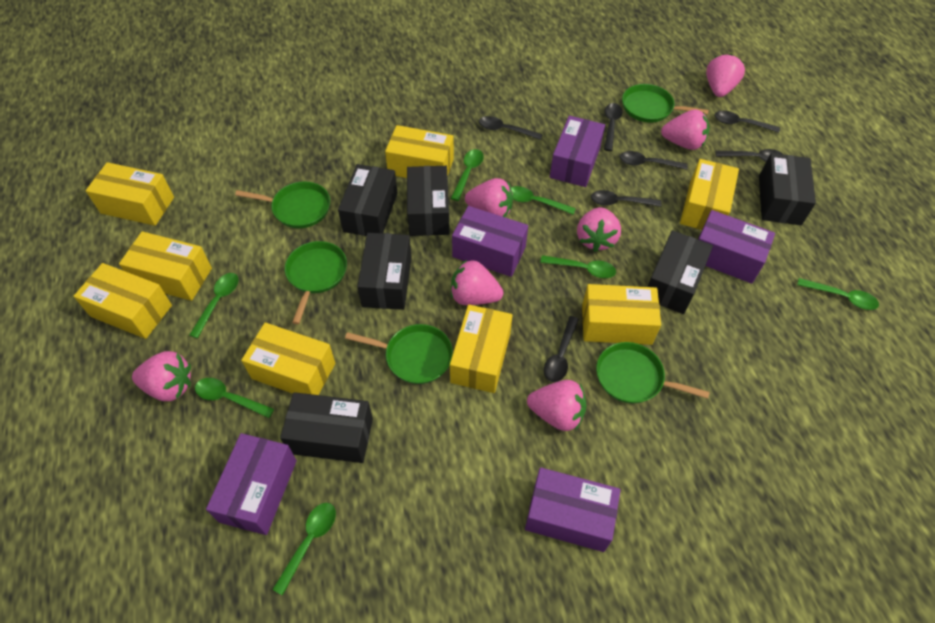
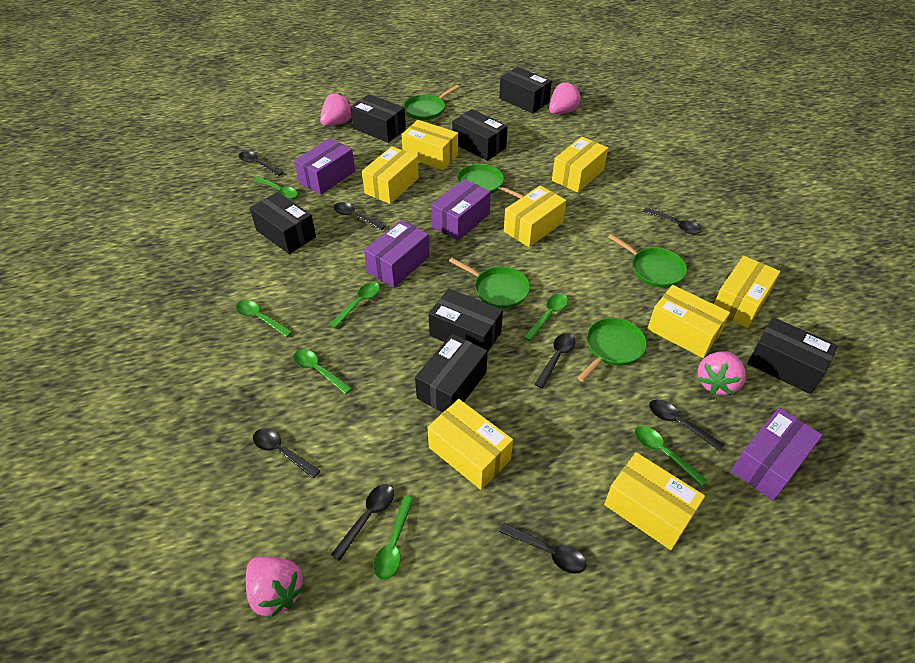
black box: 6 -> 7
black spoon: 7 -> 8
pink strawberry: 7 -> 4
purple box: 5 -> 4

